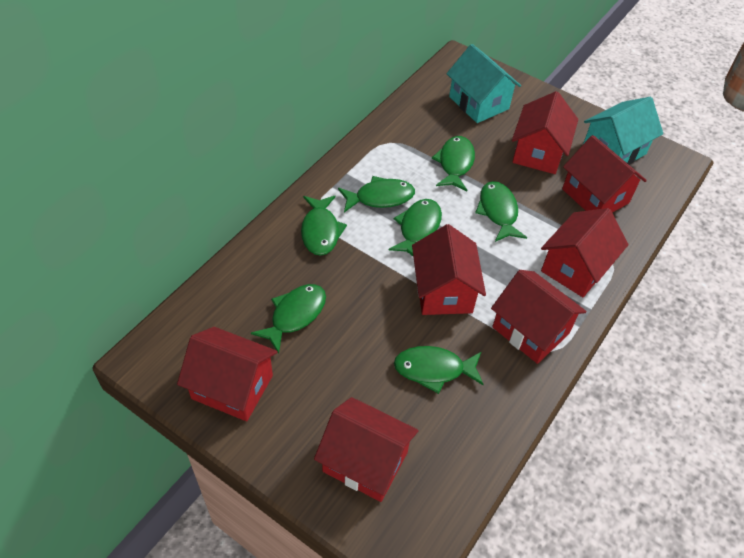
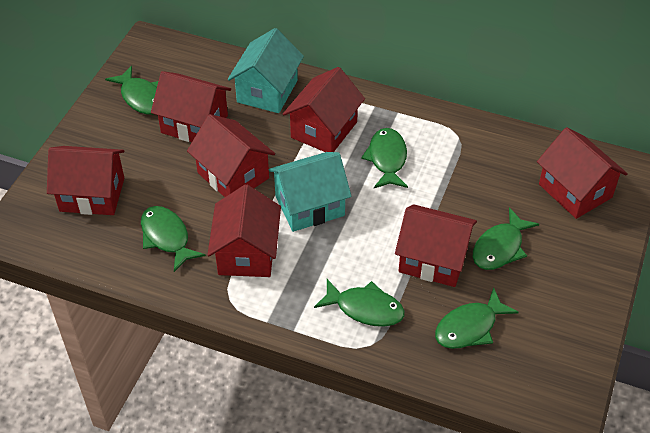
green fish: 7 -> 6

